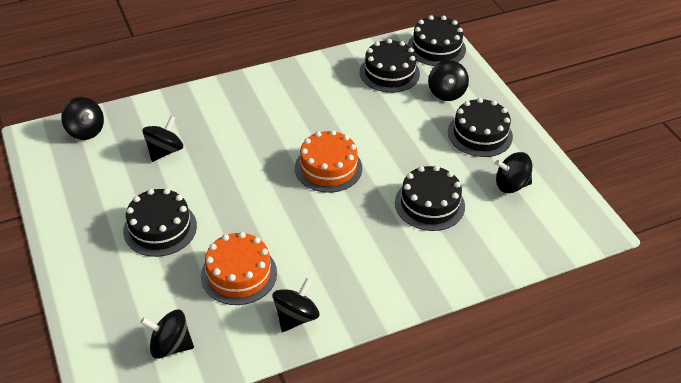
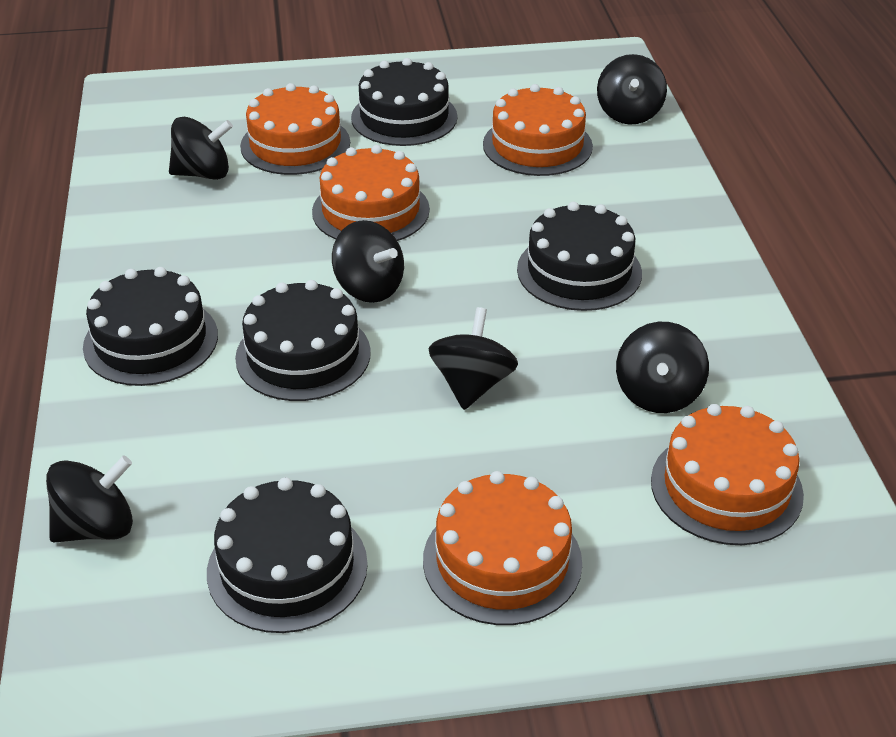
orange cake: 2 -> 5

